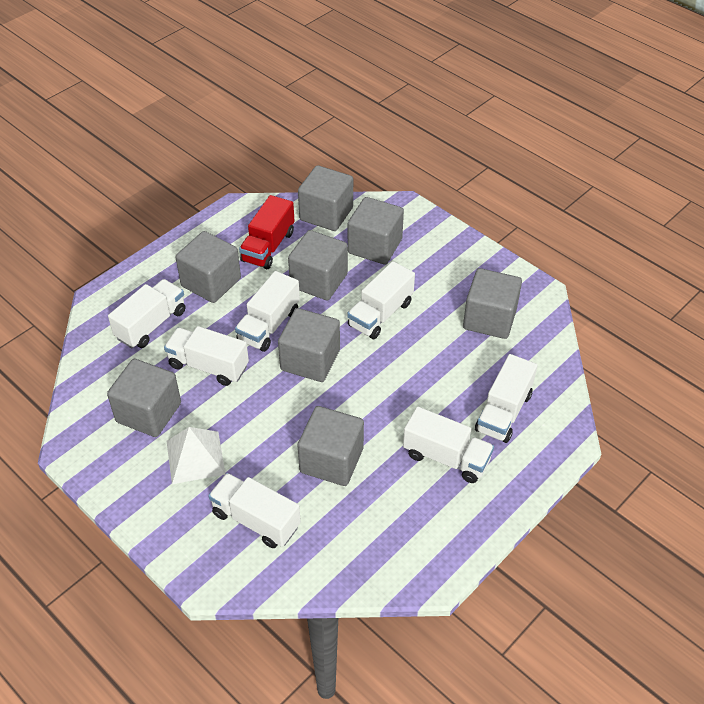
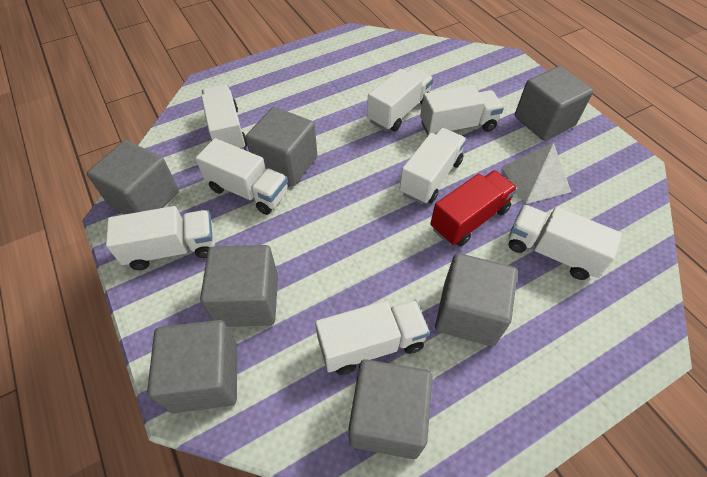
grey cube: 8 -> 7
white truck: 7 -> 8

